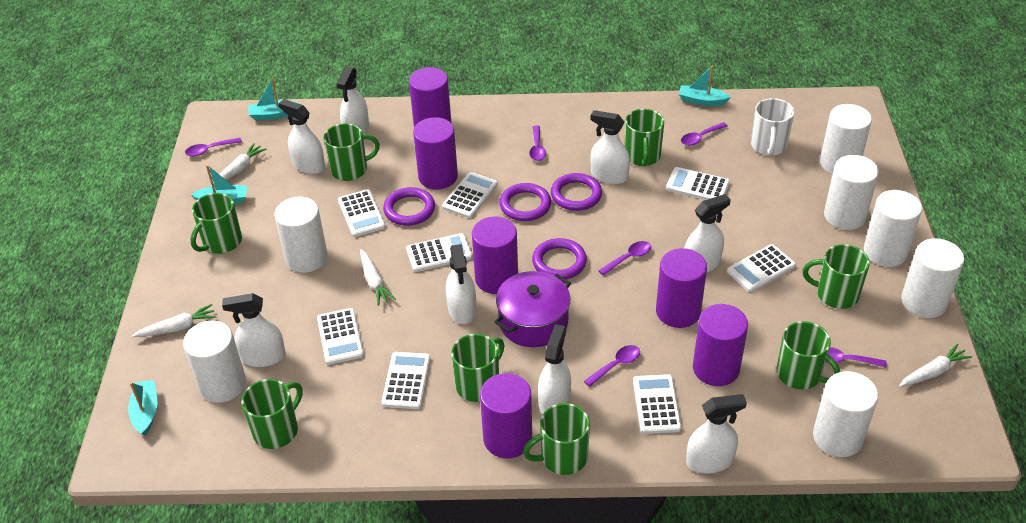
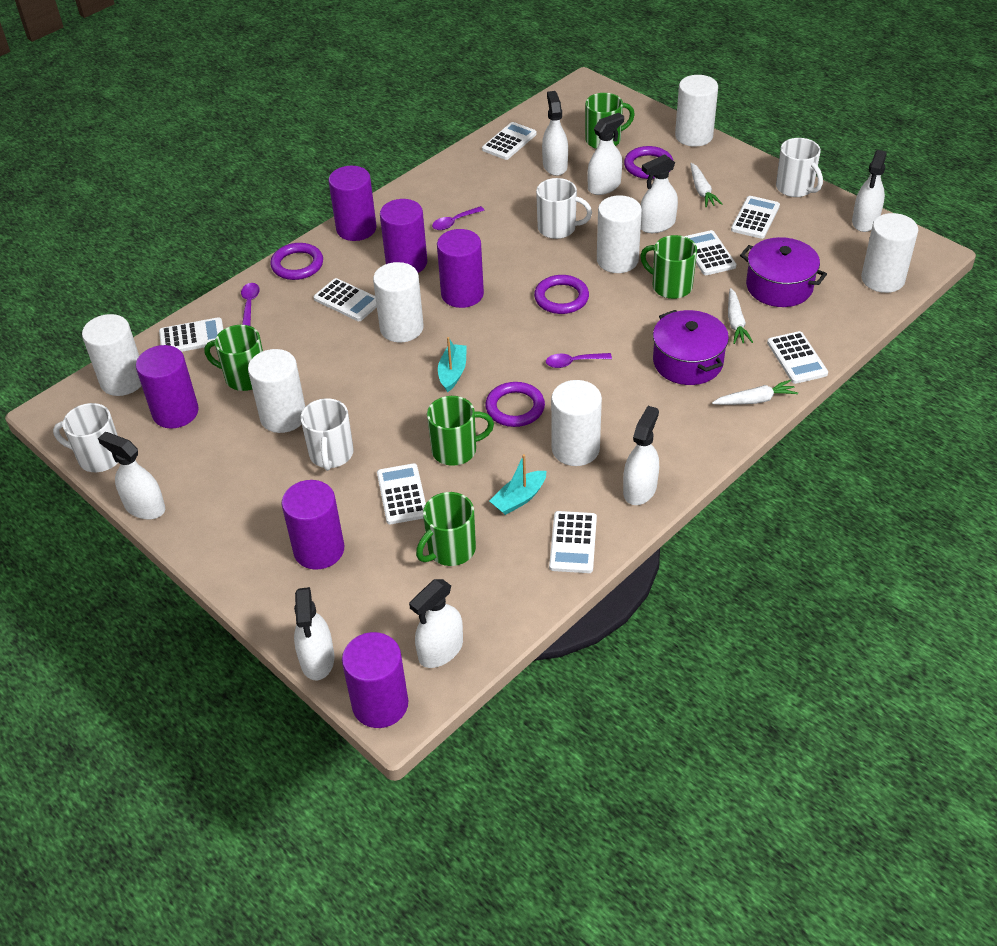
green mug: 8 -> 5
purple pot: 1 -> 2
purple spoon: 6 -> 3
turquoise boat: 4 -> 2
white carrot: 4 -> 3
white mug: 1 -> 4

